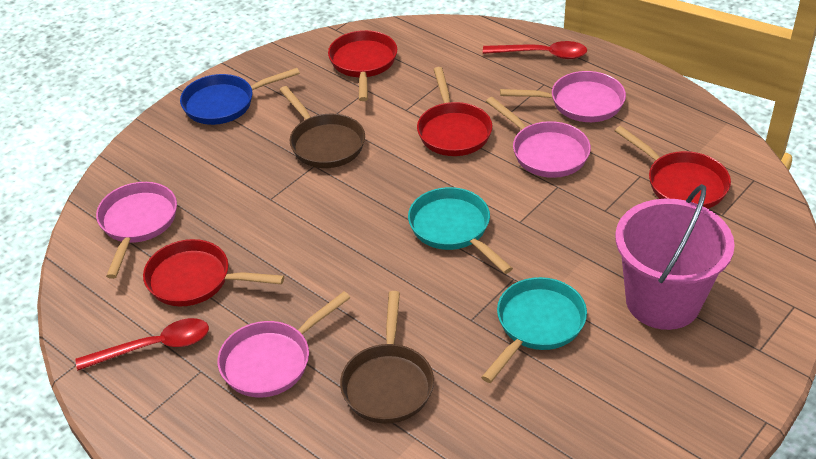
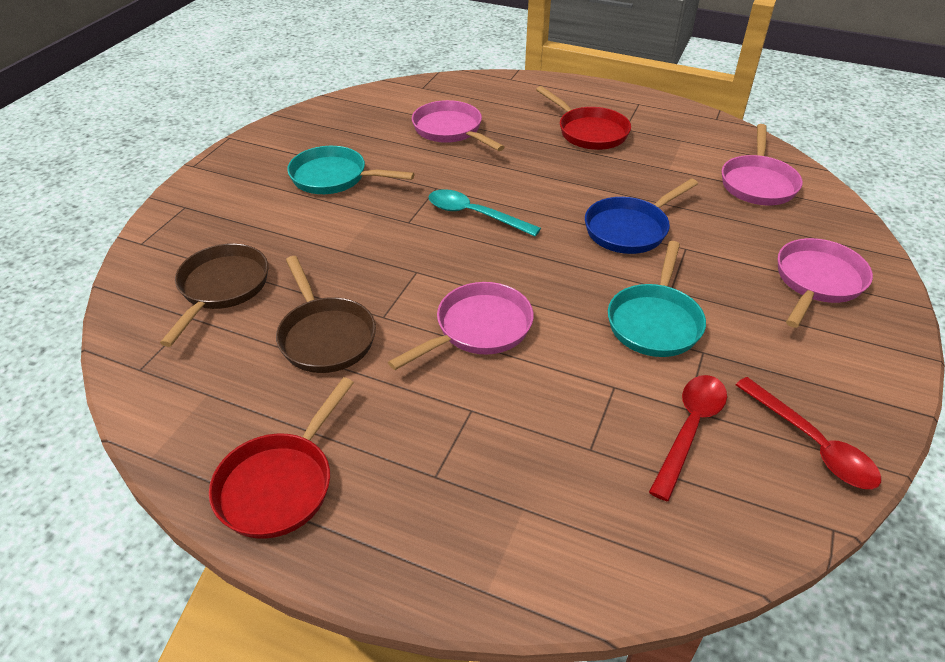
pink bucket: 1 -> 0
red pan: 4 -> 2
turquoise spoon: 0 -> 1

